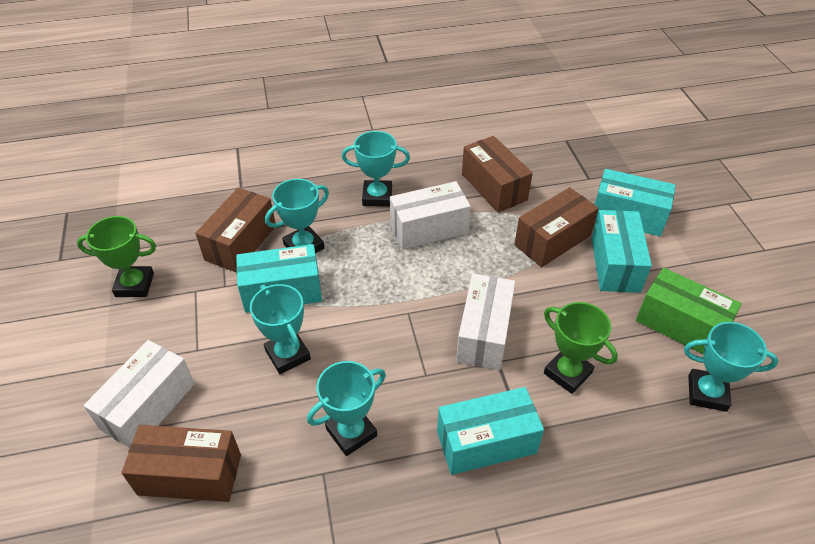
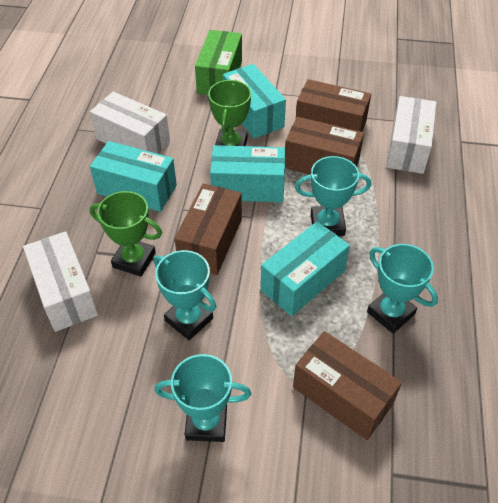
turquoise trophy: 5 -> 4

